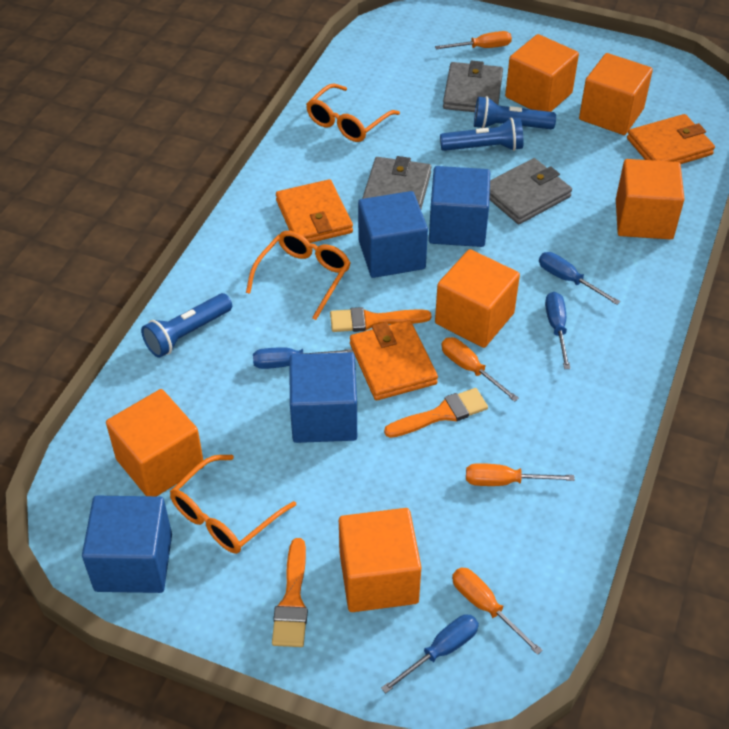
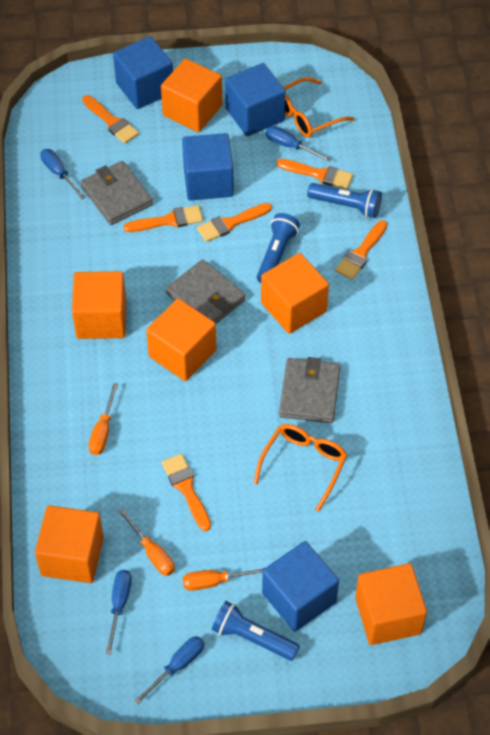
orange brush: 3 -> 6
orange glasses: 3 -> 2
orange screwdriver: 4 -> 3
orange wallet: 3 -> 0

